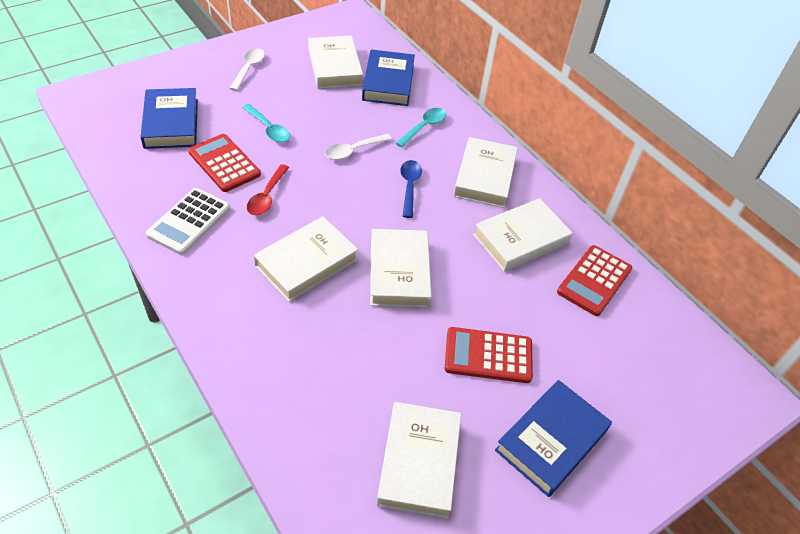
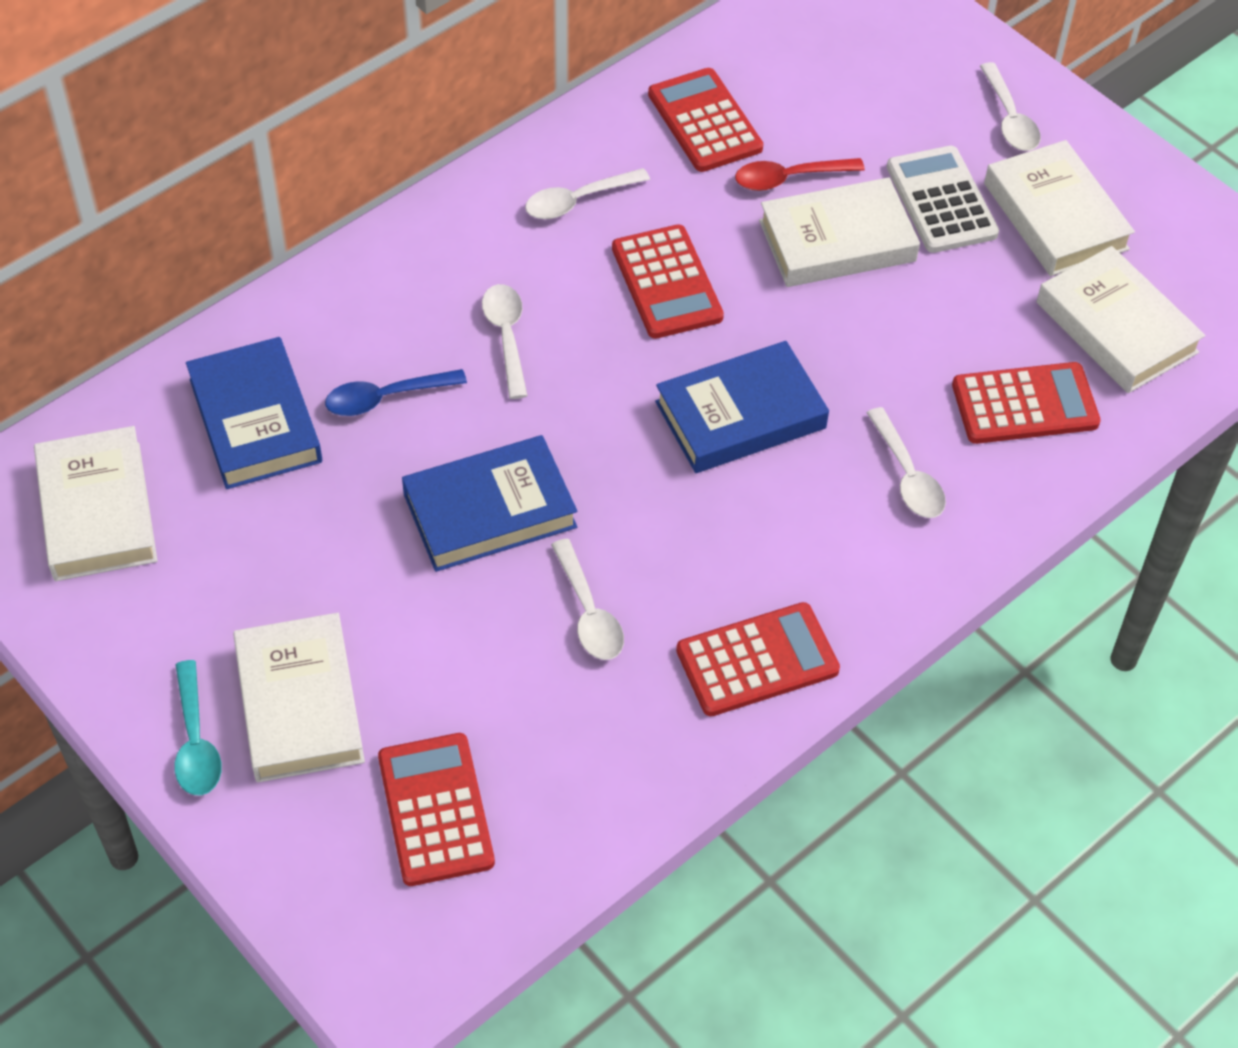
red calculator: 3 -> 5
turquoise spoon: 2 -> 1
white book: 6 -> 5
white spoon: 2 -> 5

